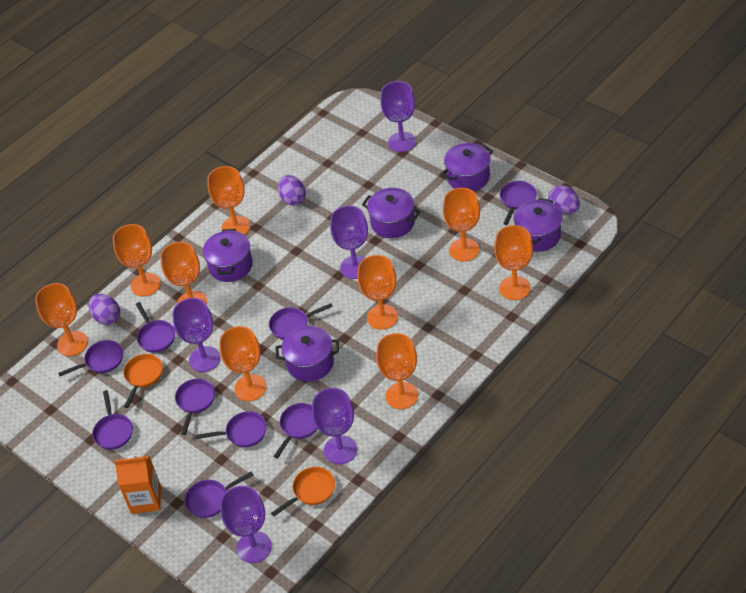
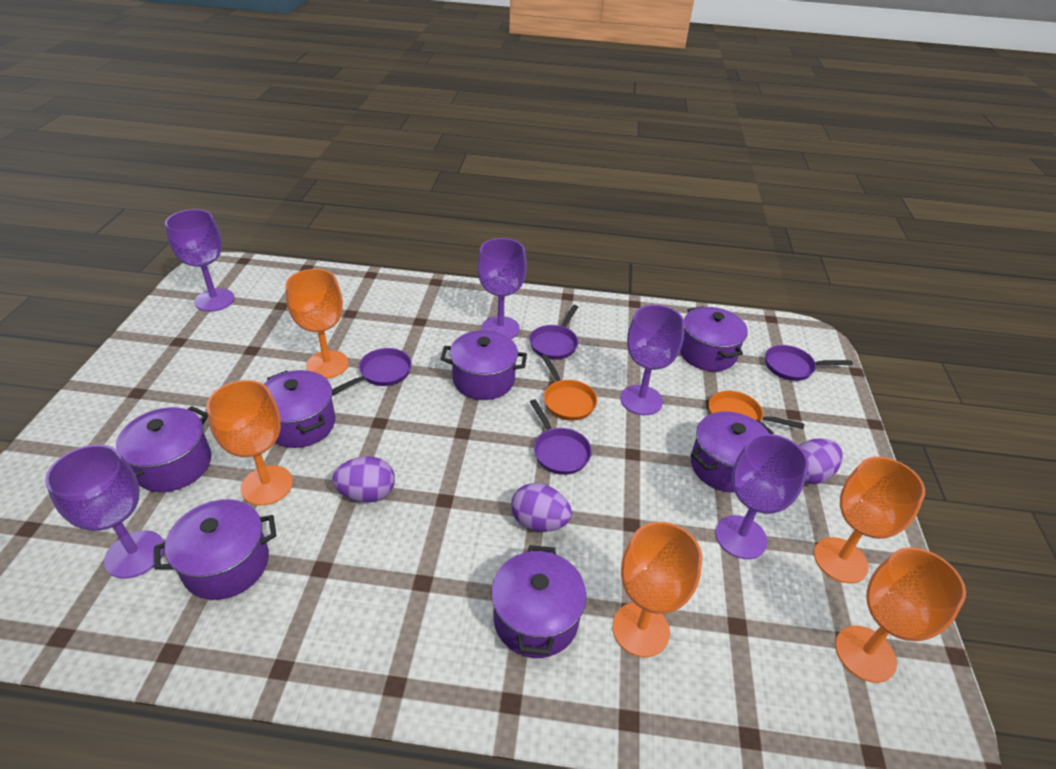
orange carton: 1 -> 0
orange goblet: 9 -> 5
purple pan: 9 -> 4
purple pot: 5 -> 7

